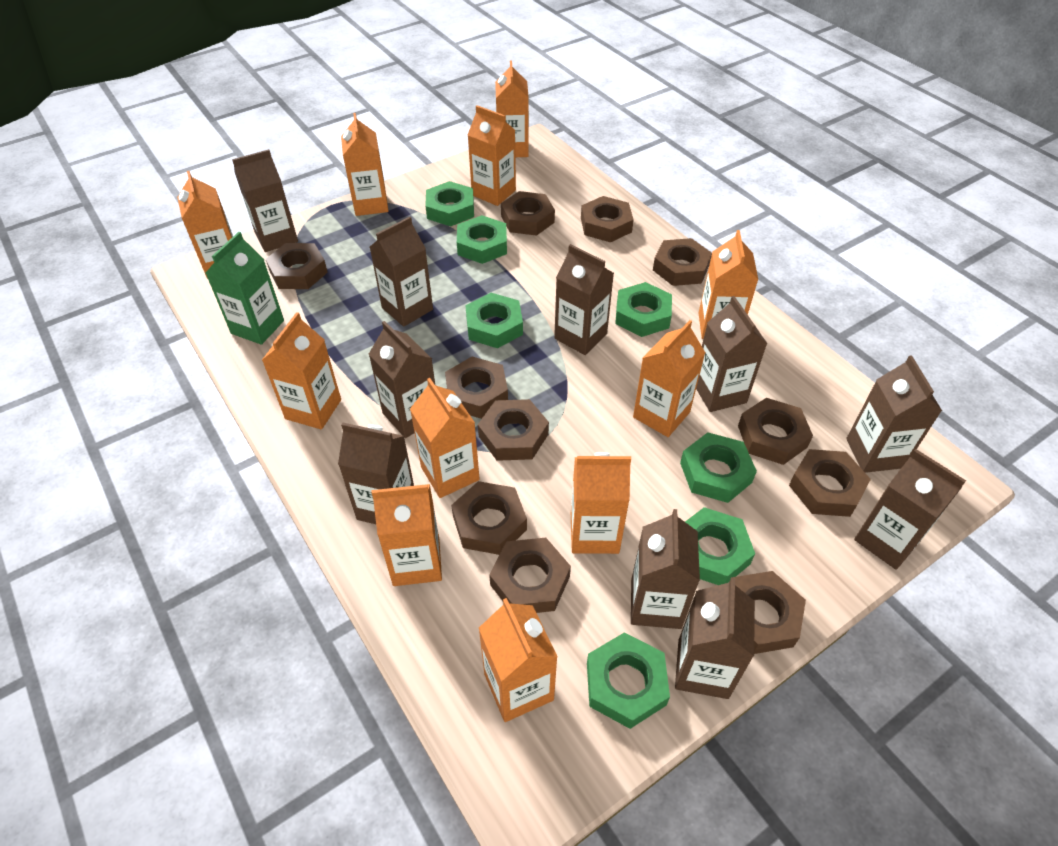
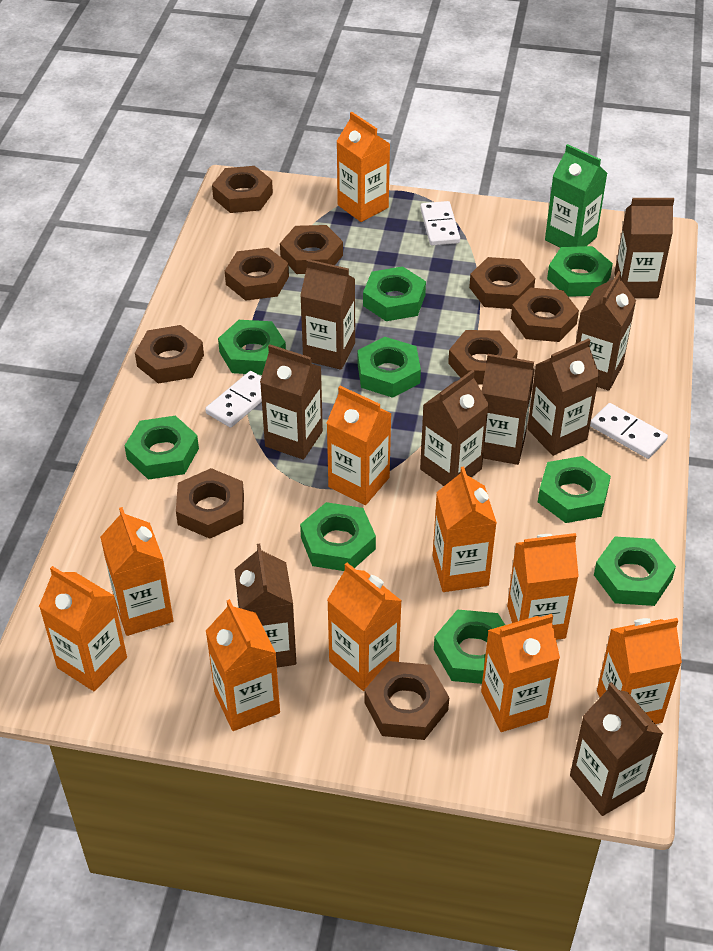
brown carton: 10 -> 9
brown nut: 11 -> 9
green nut: 7 -> 9
orange carton: 11 -> 10
white domino: 0 -> 3

